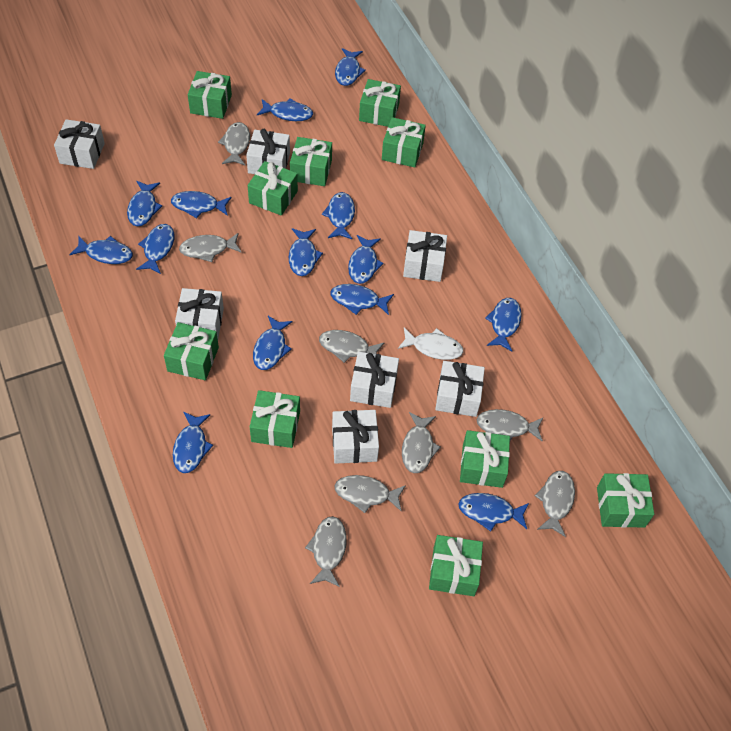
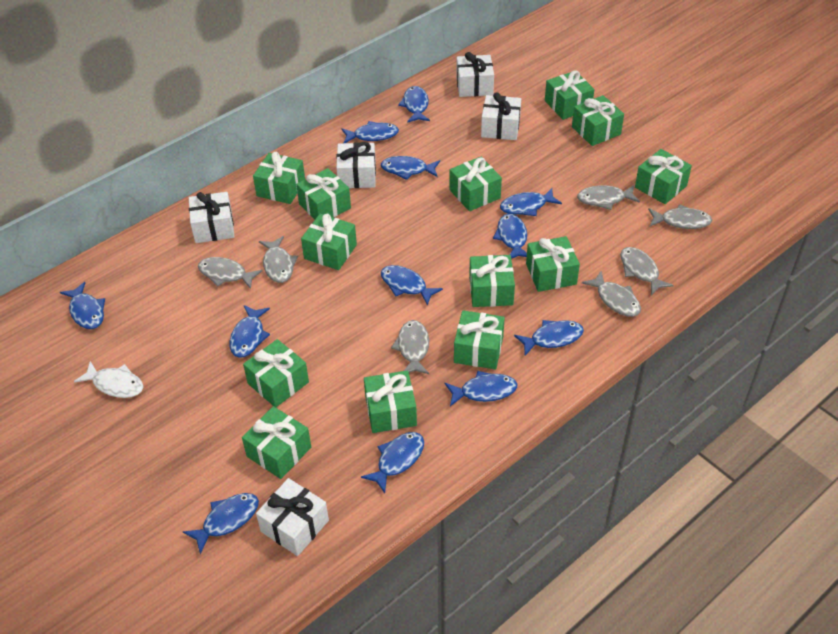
blue fish: 14 -> 12
green gift: 10 -> 13
grey fish: 8 -> 7
white gift: 7 -> 5

